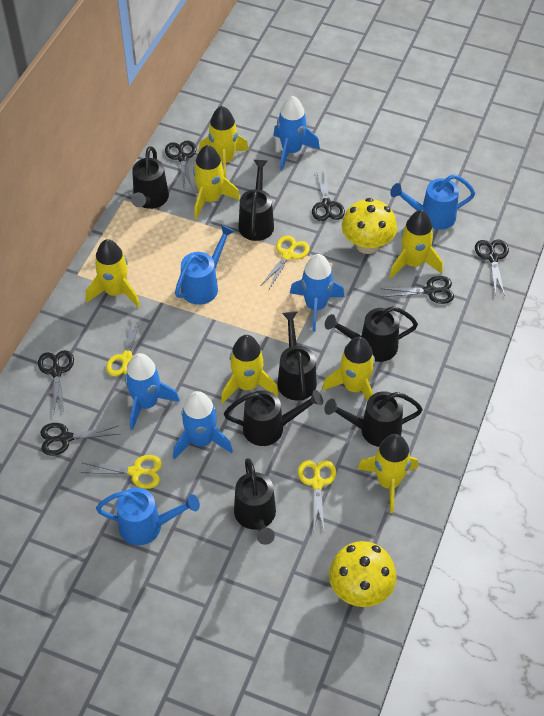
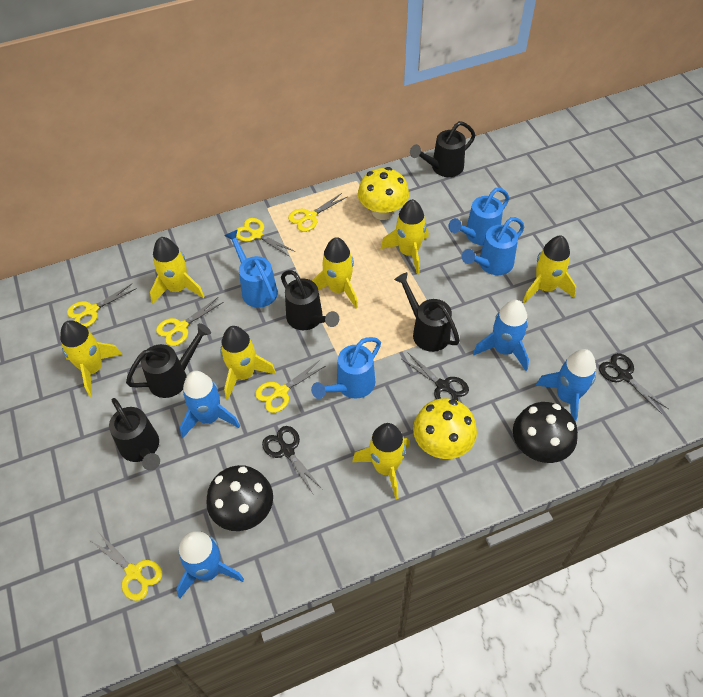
black mushroom: 0 -> 2
black scissors: 6 -> 3
black watering can: 7 -> 5
blue watering can: 3 -> 4
yellow scissors: 4 -> 6

